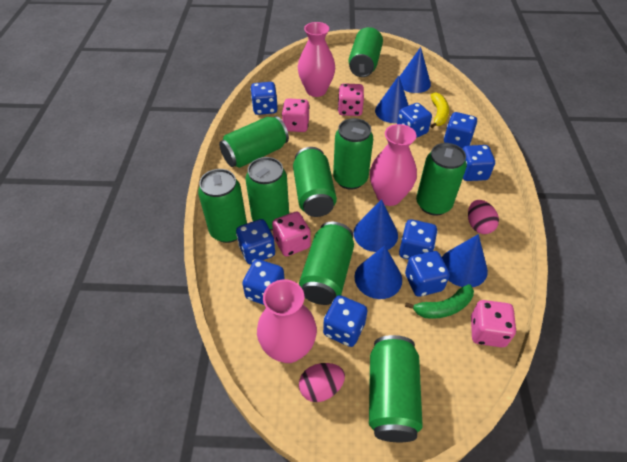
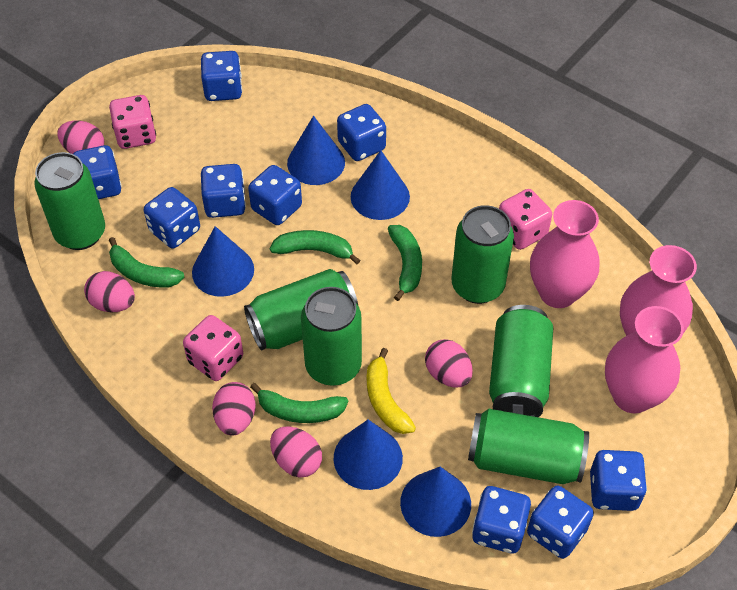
green banana: 1 -> 4
green can: 9 -> 6
pink dice: 4 -> 3
pink egg: 2 -> 5

